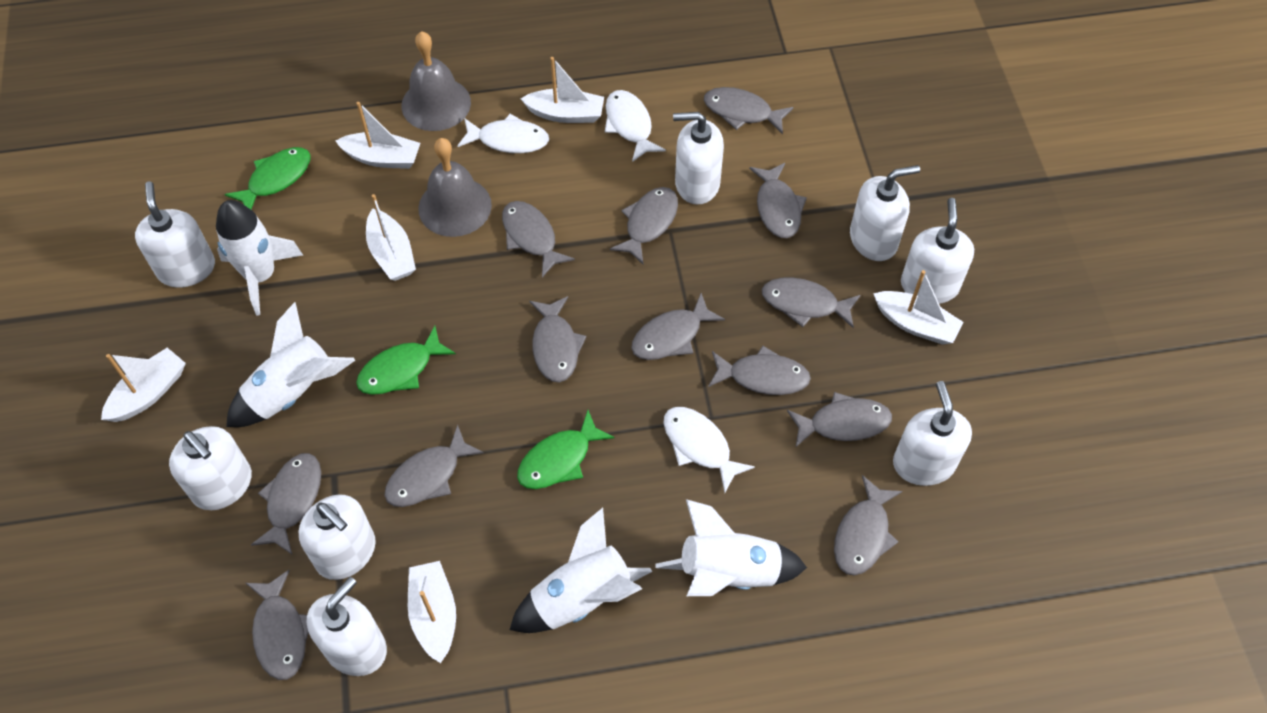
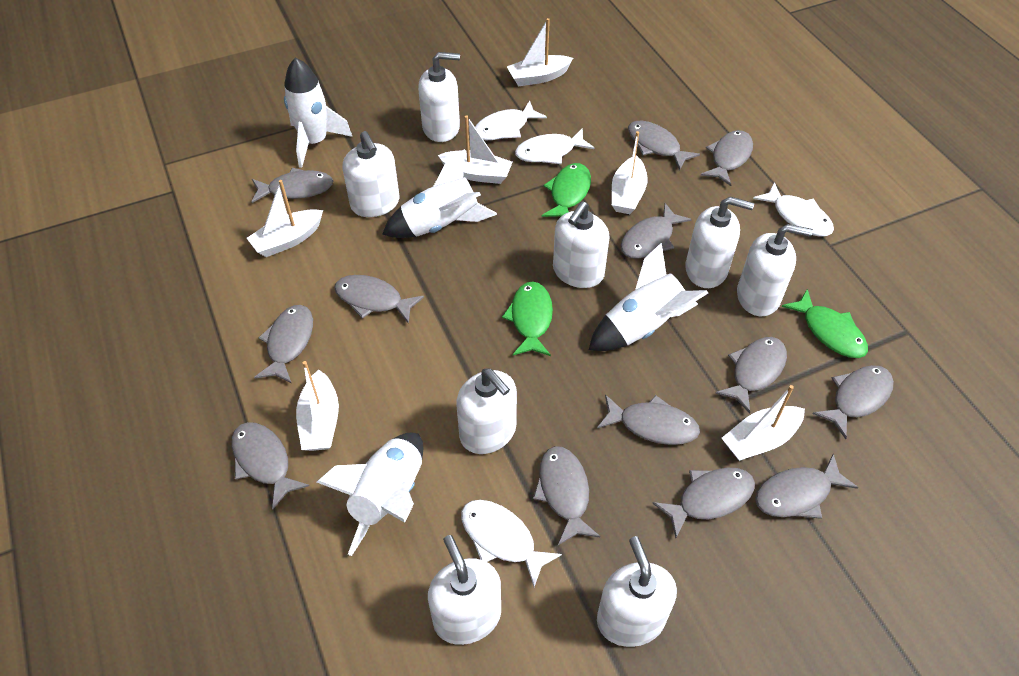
grey bell: 2 -> 0
white fish: 3 -> 4

